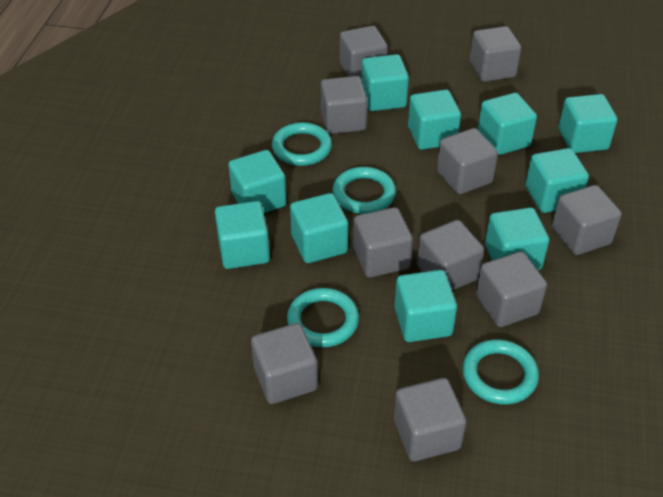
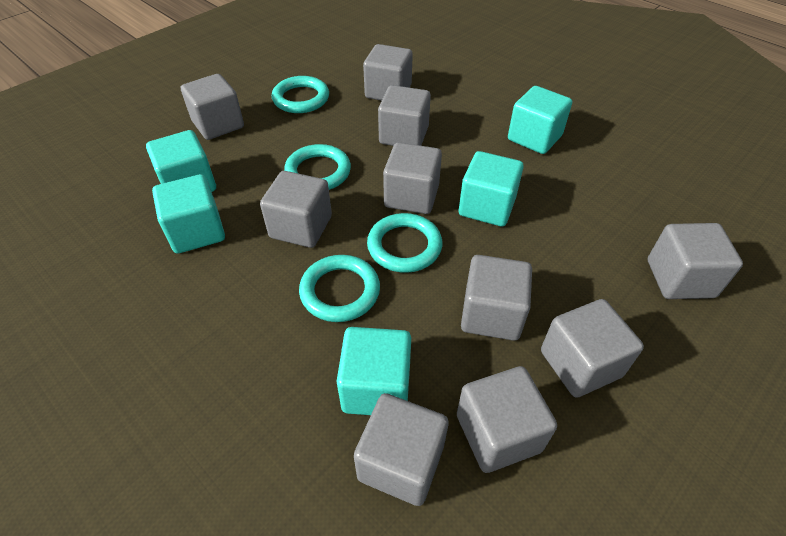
turquoise cube: 10 -> 5

